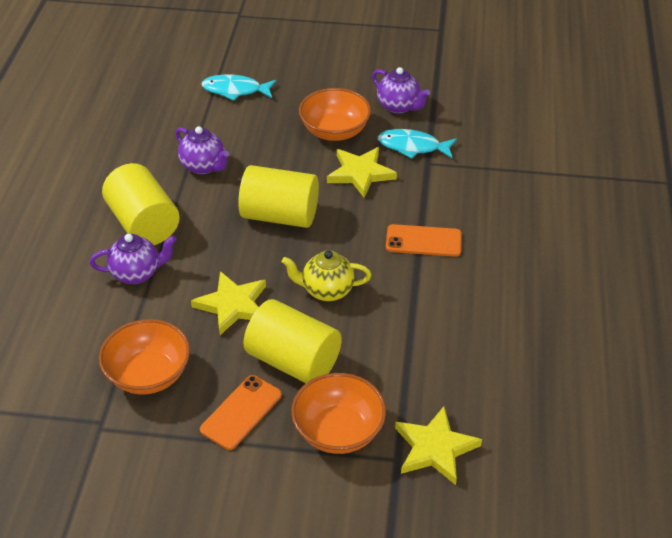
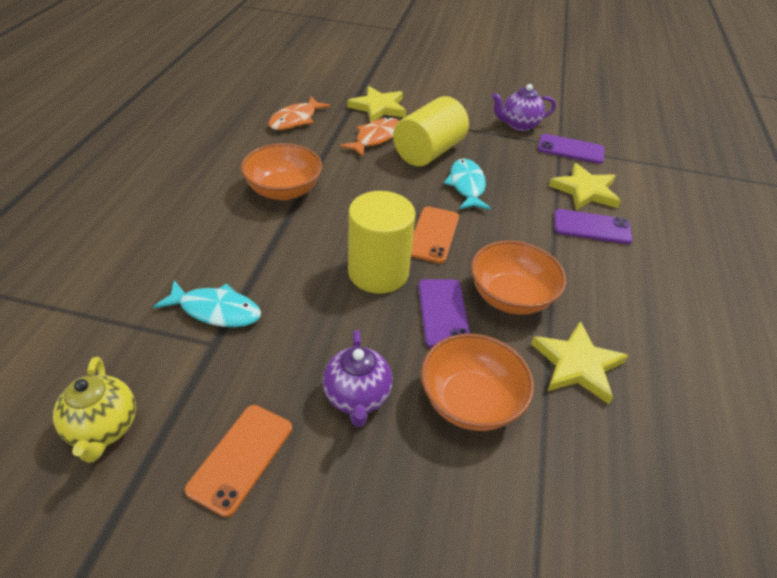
orange fish: 0 -> 2
purple phone: 0 -> 3
purple teapot: 3 -> 2
yellow cylinder: 3 -> 2

